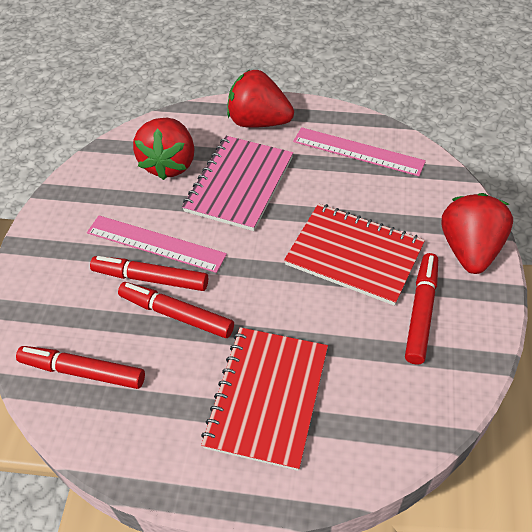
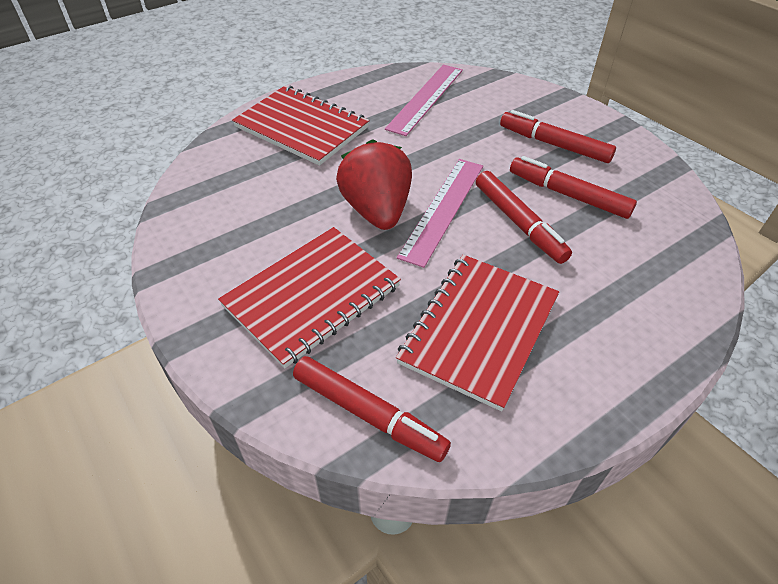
pink notebook: 1 -> 0
red notebook: 2 -> 3
red strawberry: 3 -> 1

